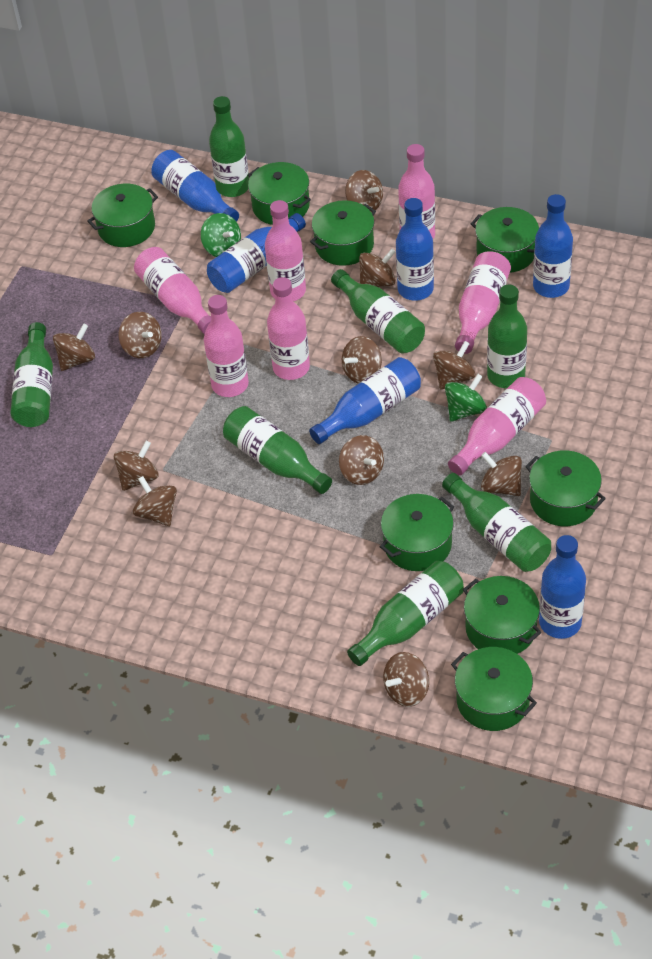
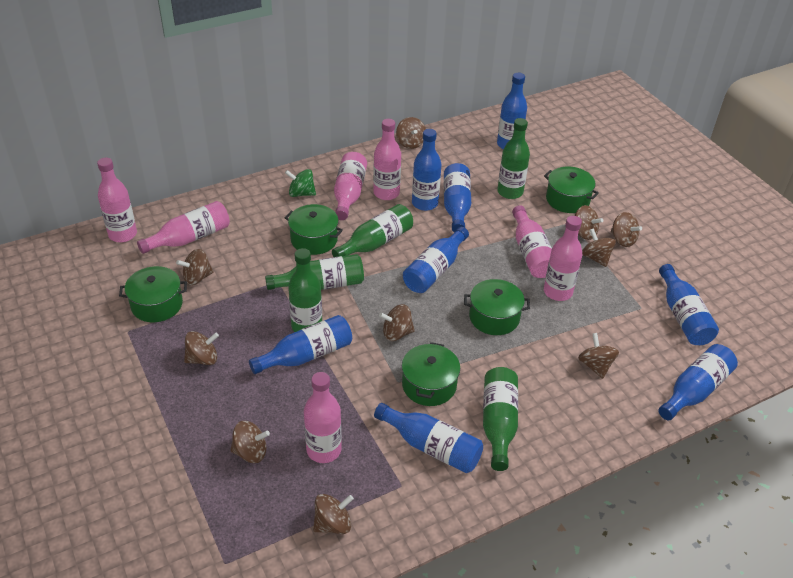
blue bottle: 6 -> 8
brown spinning top: 11 -> 10
green bottle: 7 -> 5
green pot: 8 -> 5
green spinning top: 2 -> 1

